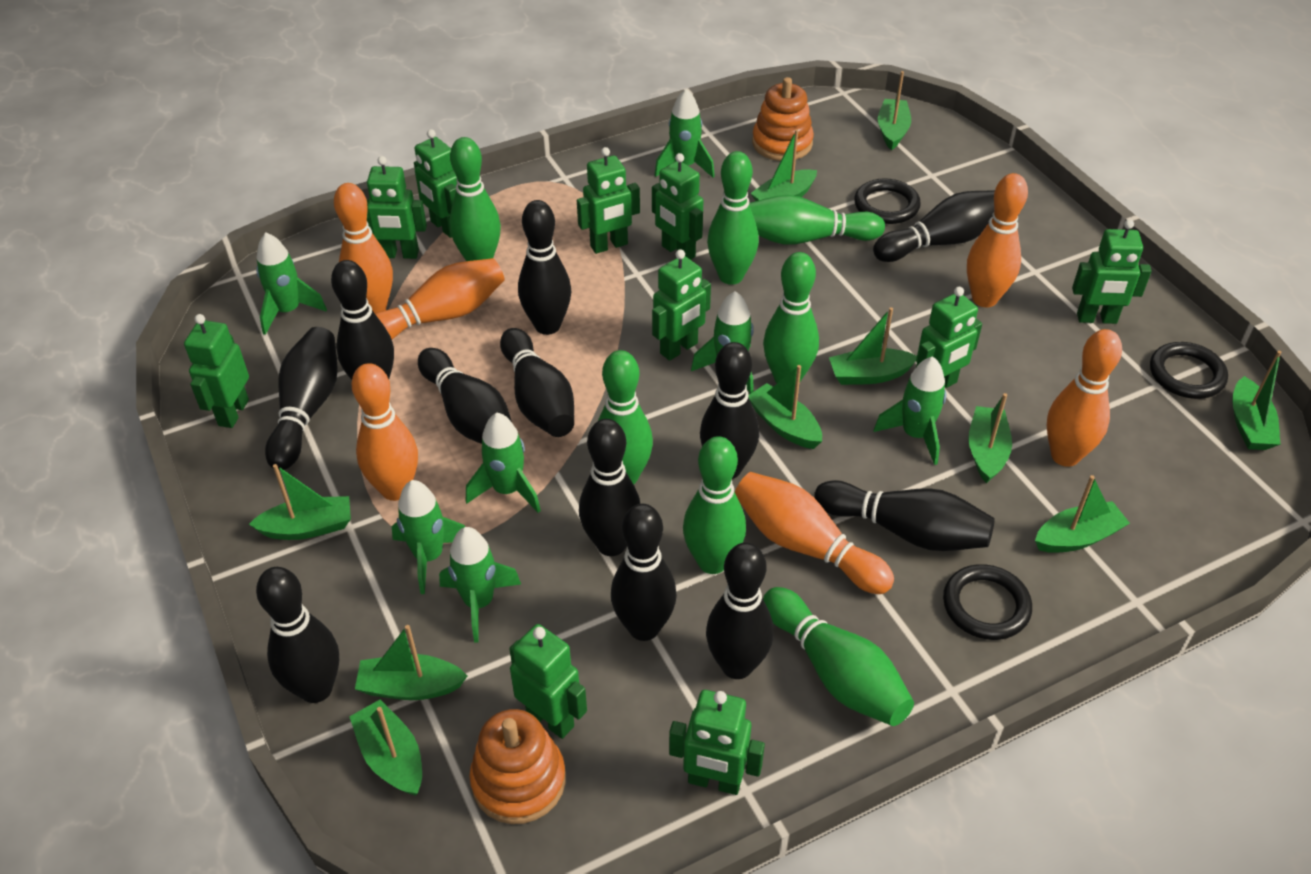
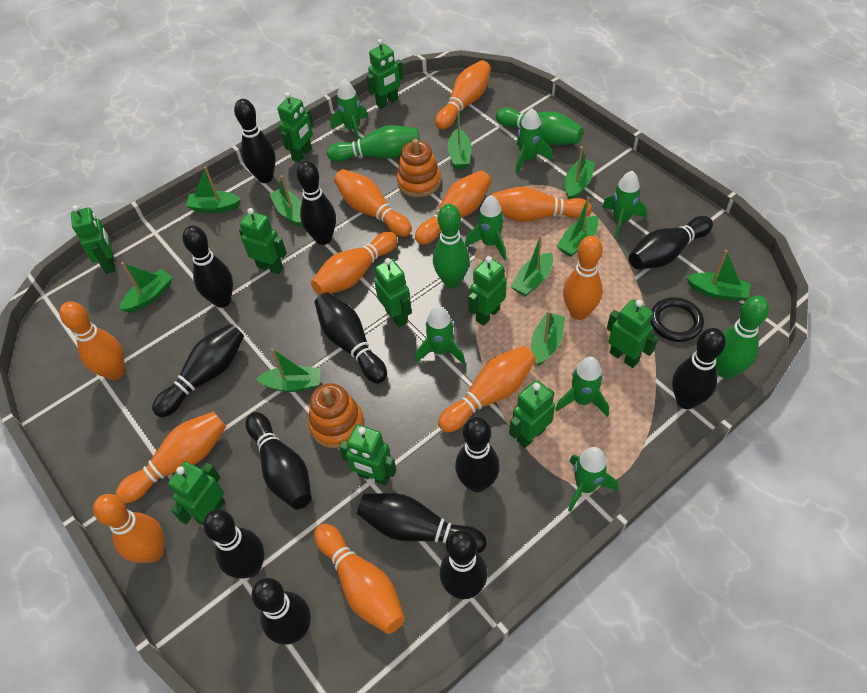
black bowling pin: 12 -> 13
black ring: 3 -> 1
green bowling pin: 7 -> 4
orange bowling pin: 6 -> 11

